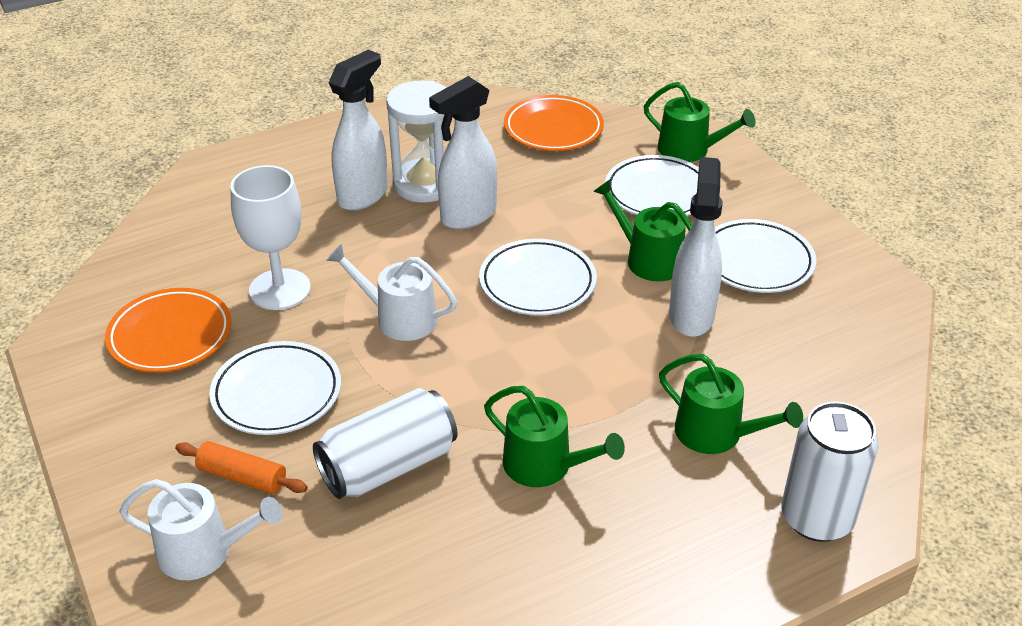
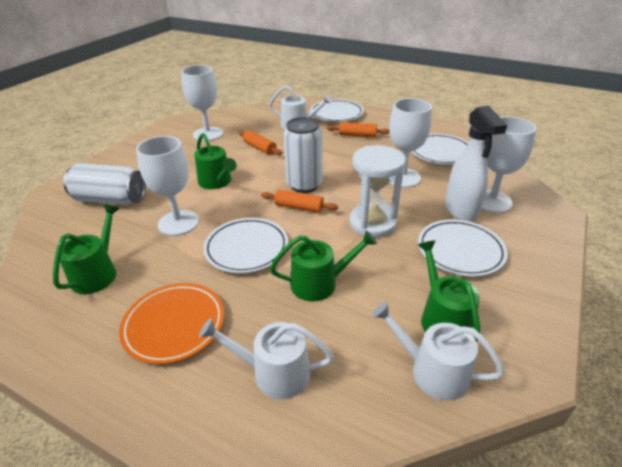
orange plate: 2 -> 1
orange rolling pin: 1 -> 3
white goblet: 1 -> 4
white spray bottle: 3 -> 1
white watering can: 2 -> 3

